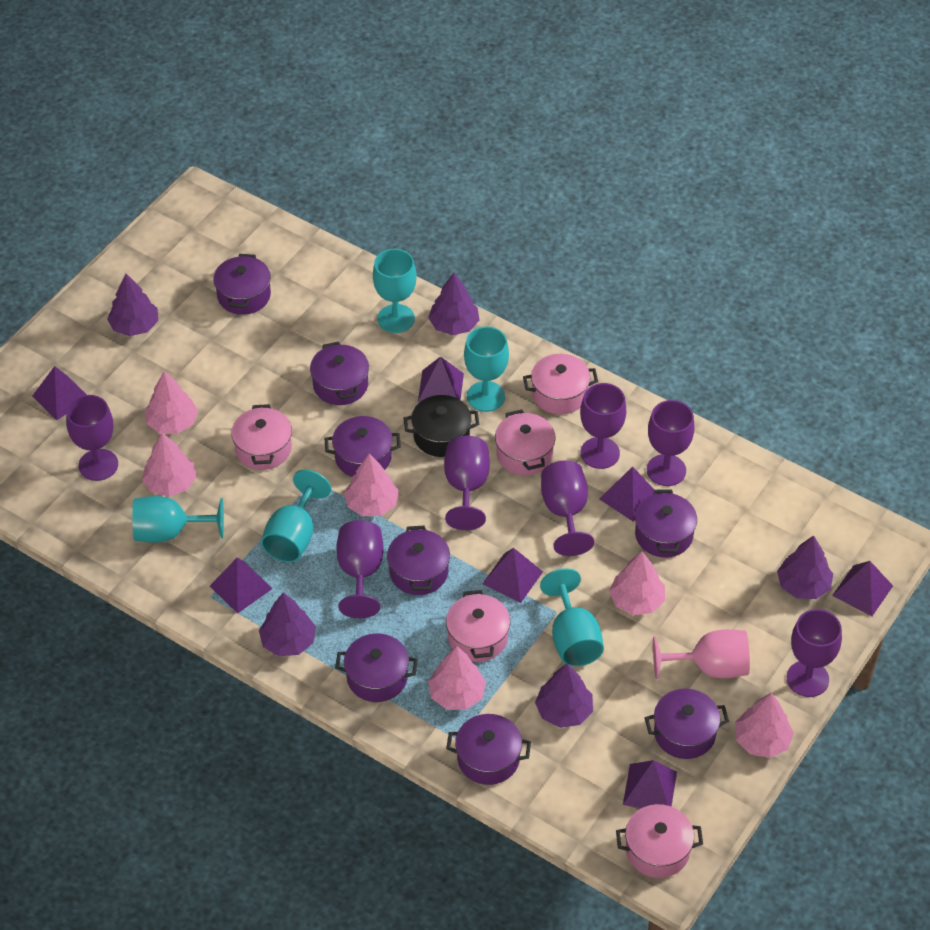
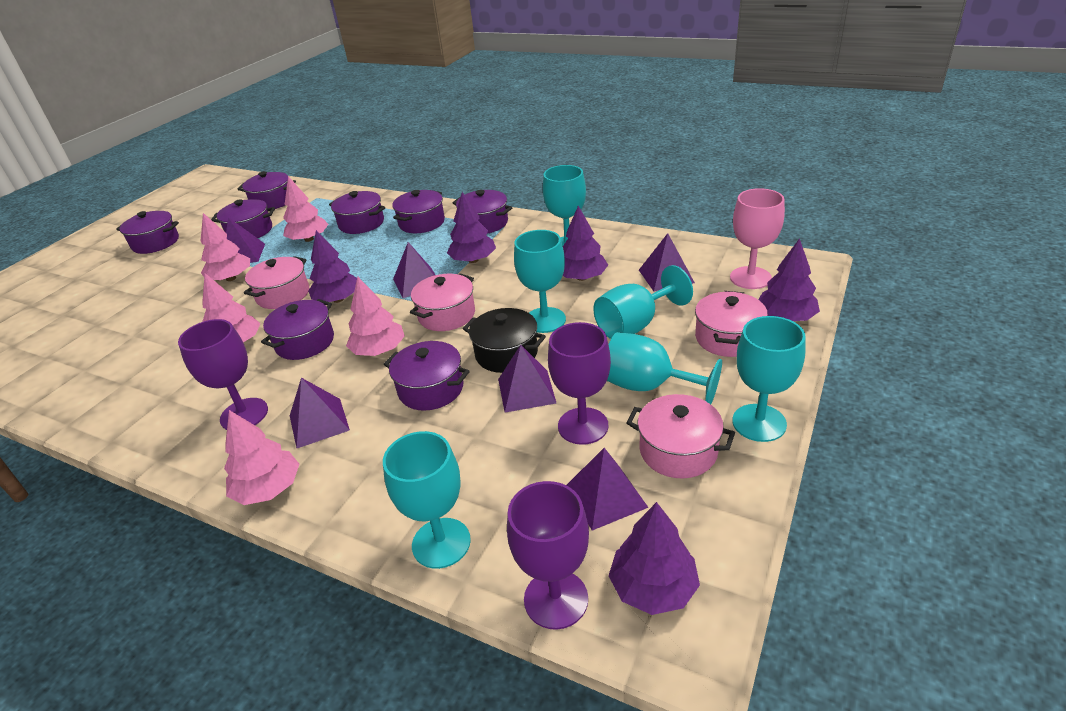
pink pot: 5 -> 4
pink tree: 6 -> 5
purple goblet: 7 -> 3
purple pyramid: 7 -> 6
turquoise goblet: 5 -> 6

